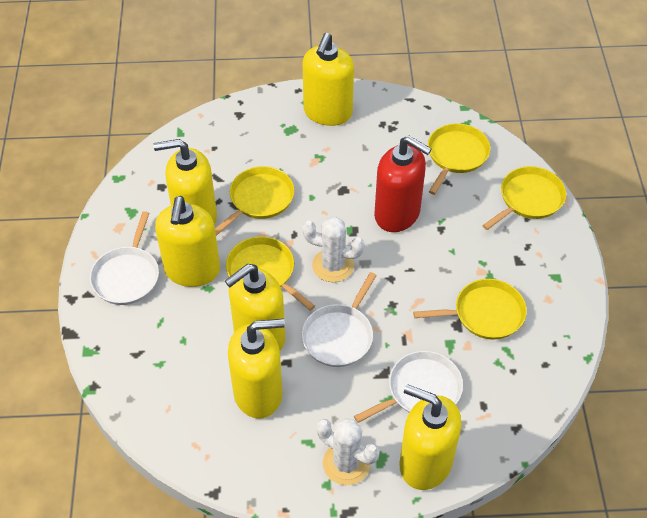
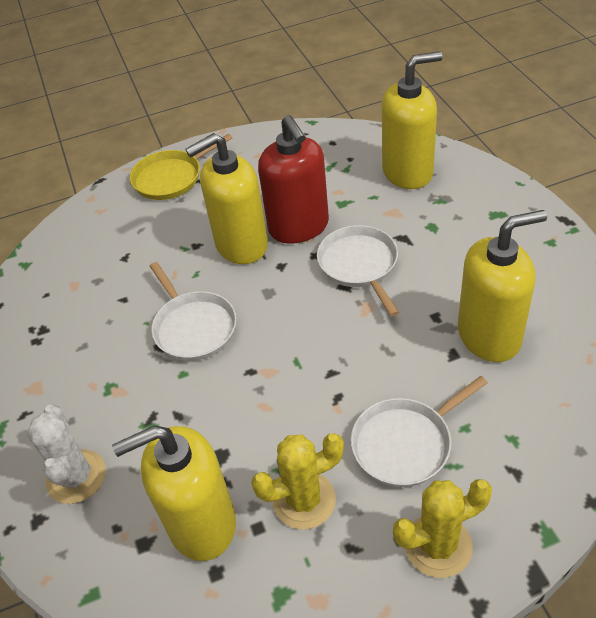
white cactus: 2 -> 1
yellow cactus: 0 -> 2
yellow pan: 5 -> 1
yellow soap dispenser: 6 -> 4

